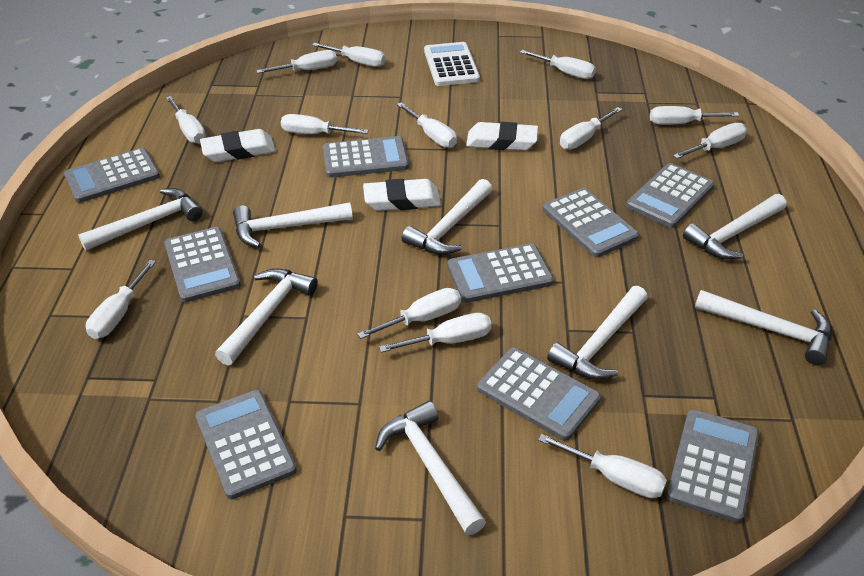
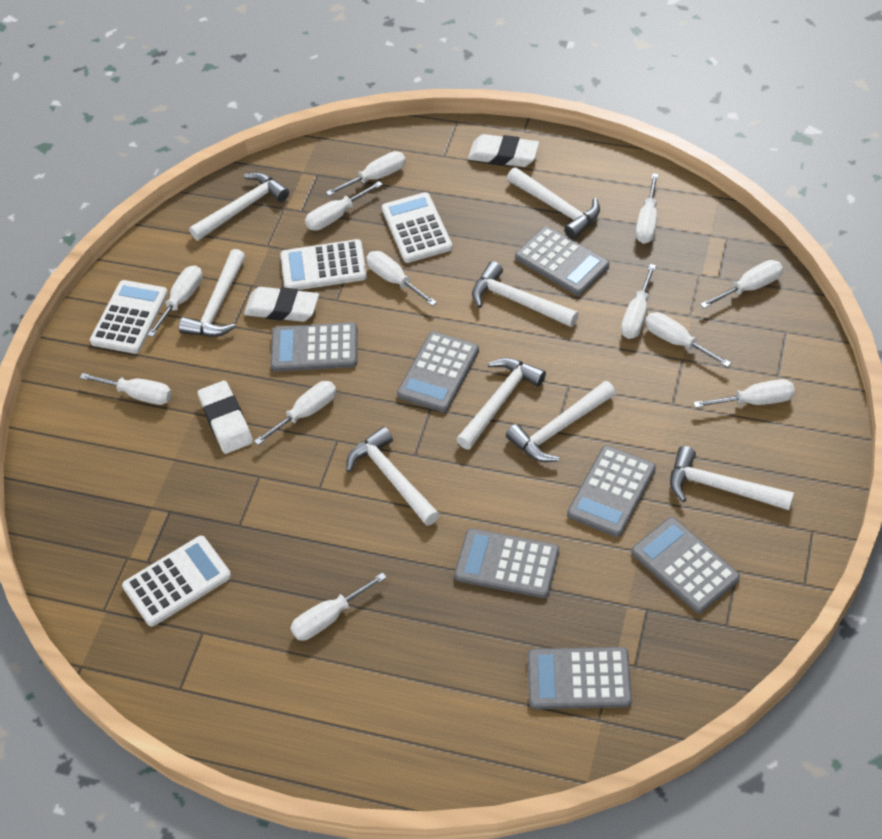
grey calculator: 9 -> 7
white calculator: 1 -> 4
white screwdriver: 13 -> 12

